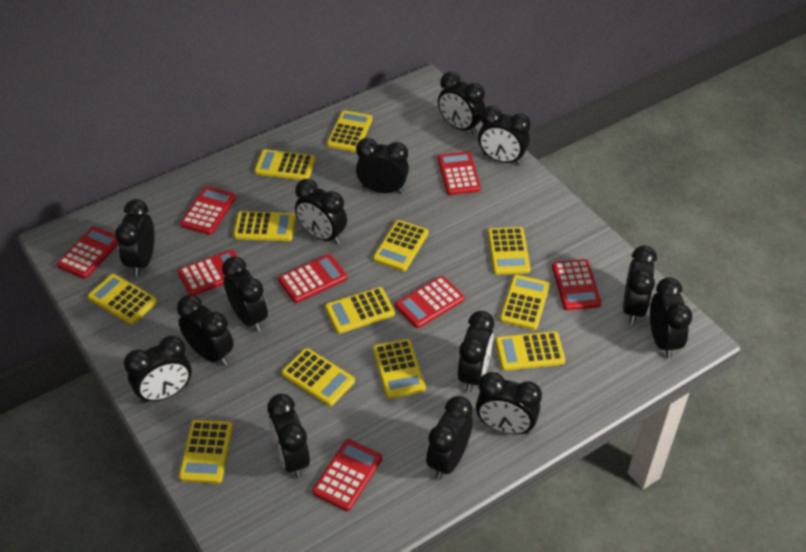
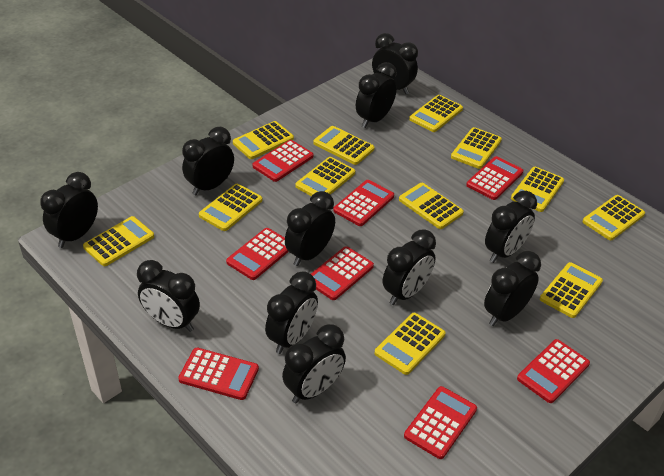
black clock: 14 -> 11

